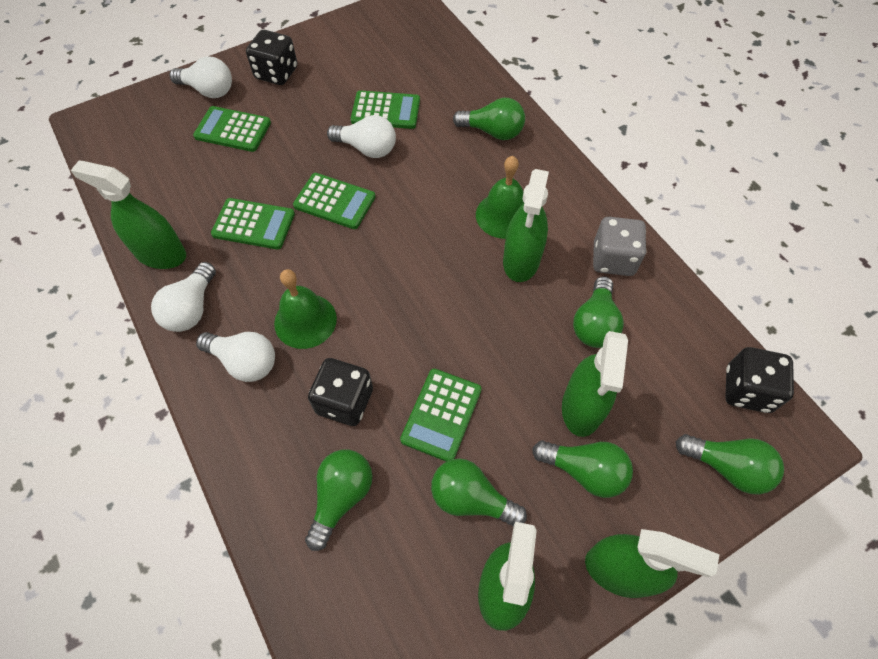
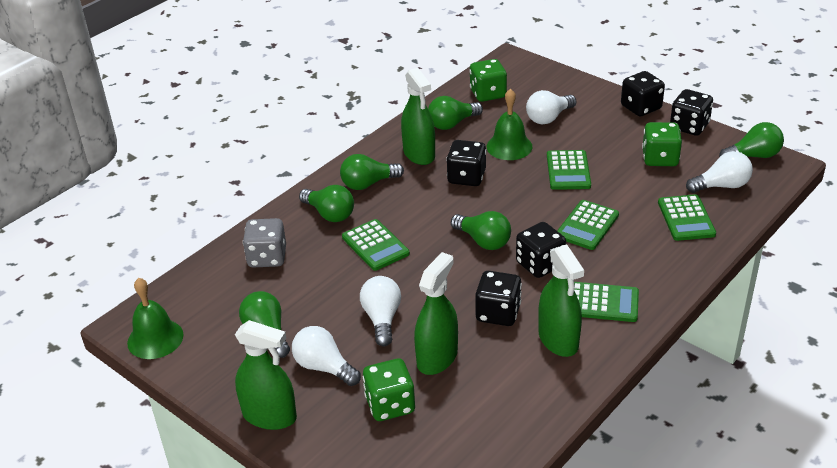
black dice: 3 -> 5
green dice: 0 -> 3
green spray bottle: 5 -> 4

